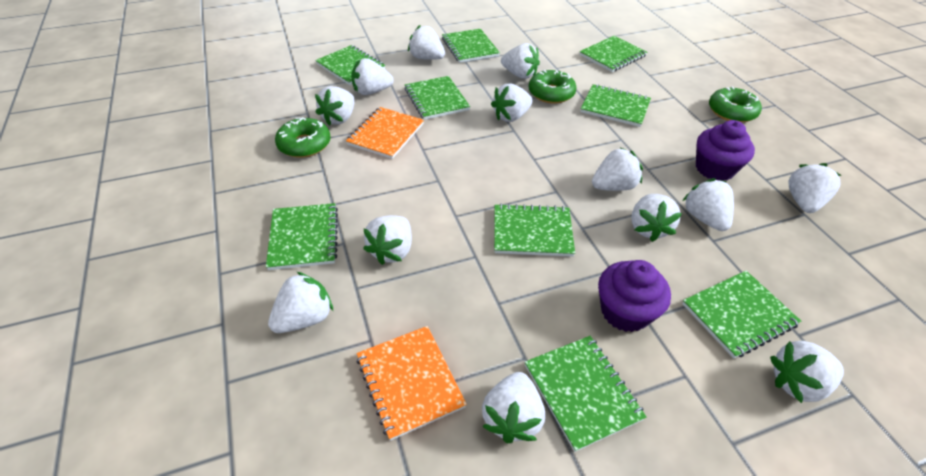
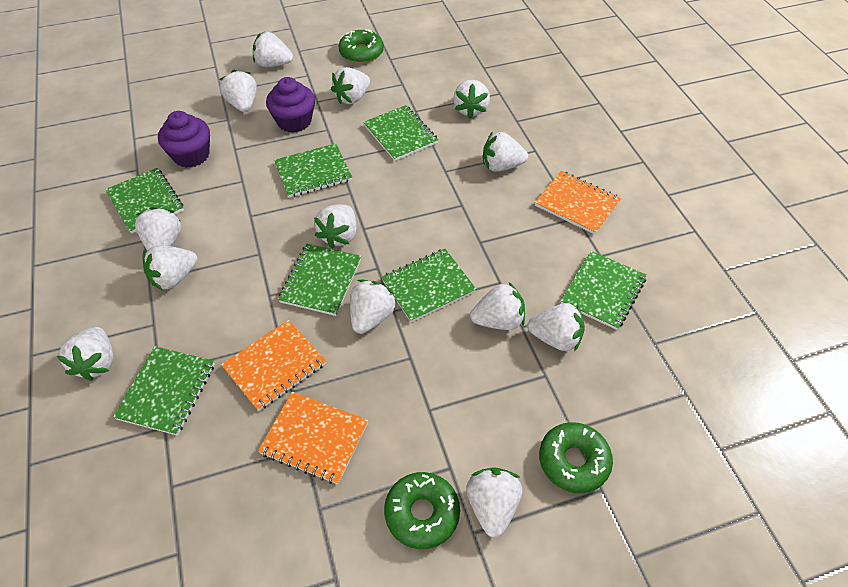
green notebook: 9 -> 7
orange notebook: 2 -> 3

